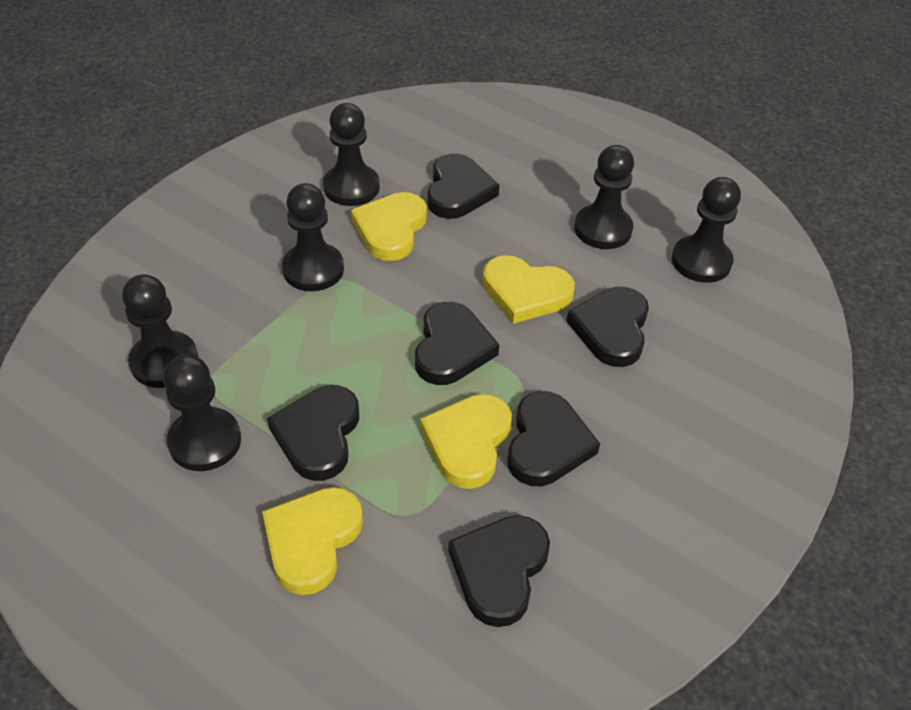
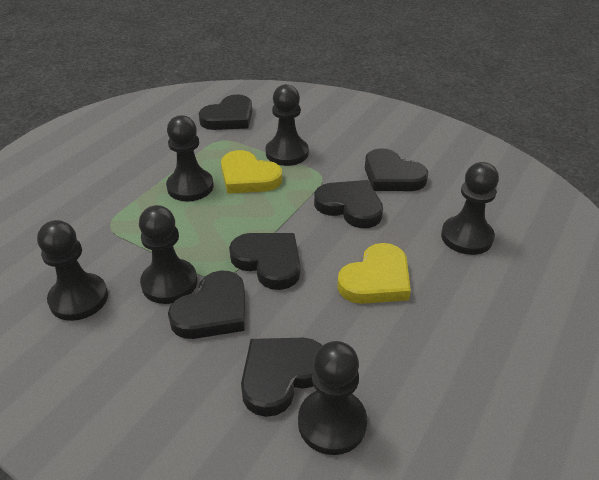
yellow heart: 4 -> 2

